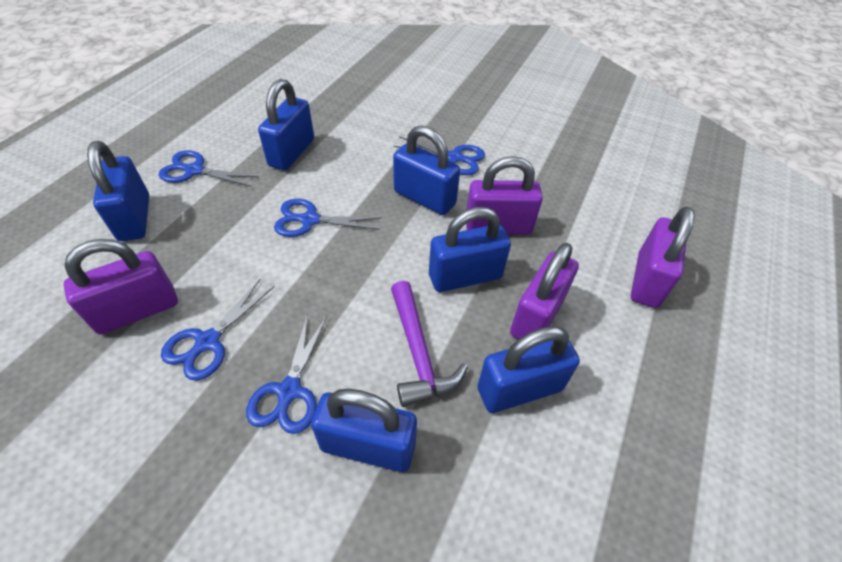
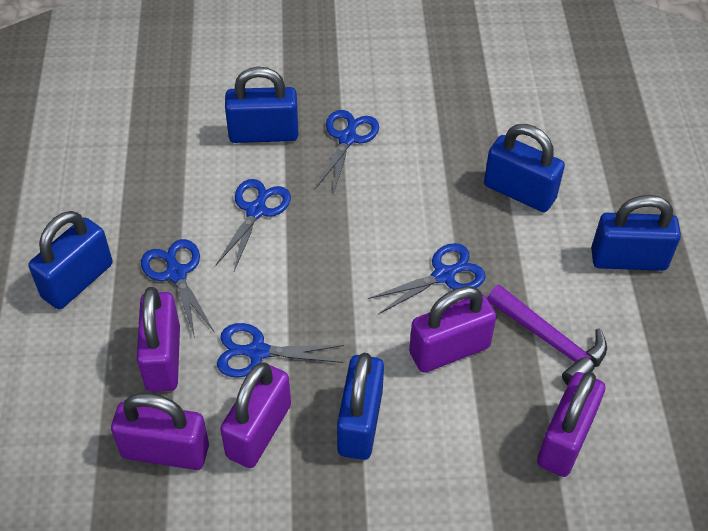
blue padlock: 6 -> 5
purple padlock: 4 -> 5

